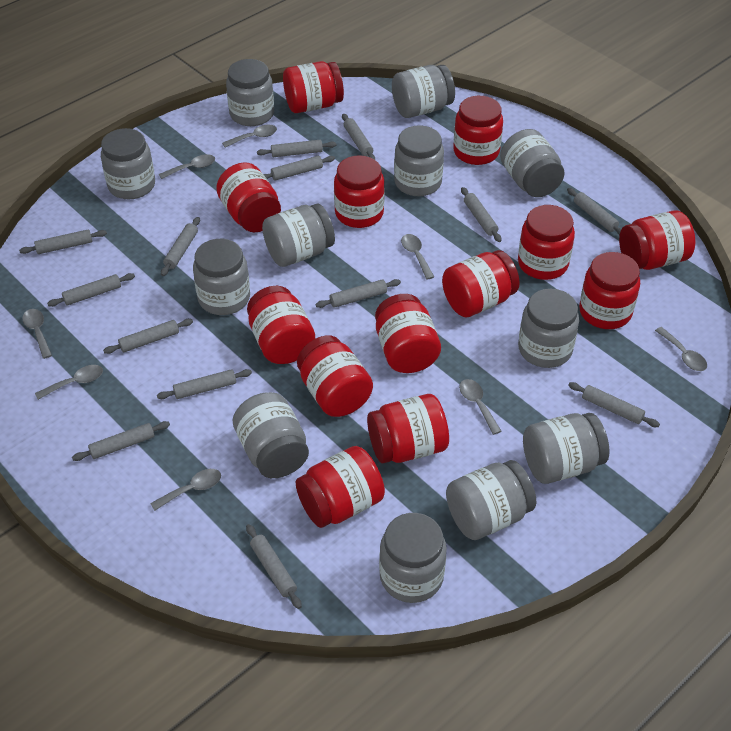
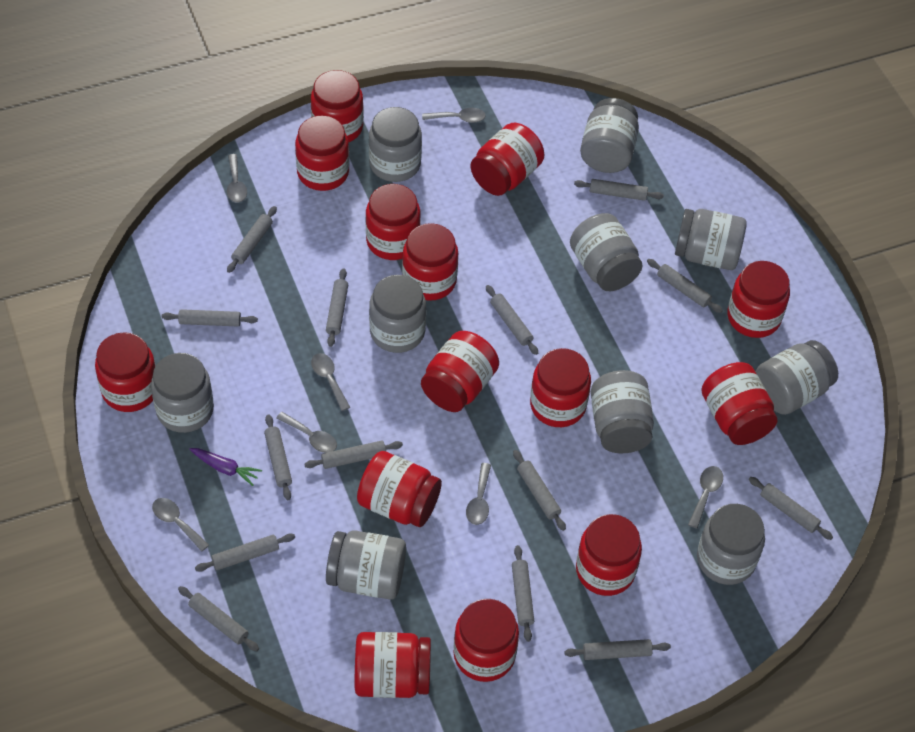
grey jar: 12 -> 10
grey spoon: 8 -> 7
purple carrot: 0 -> 1
red jar: 13 -> 14

